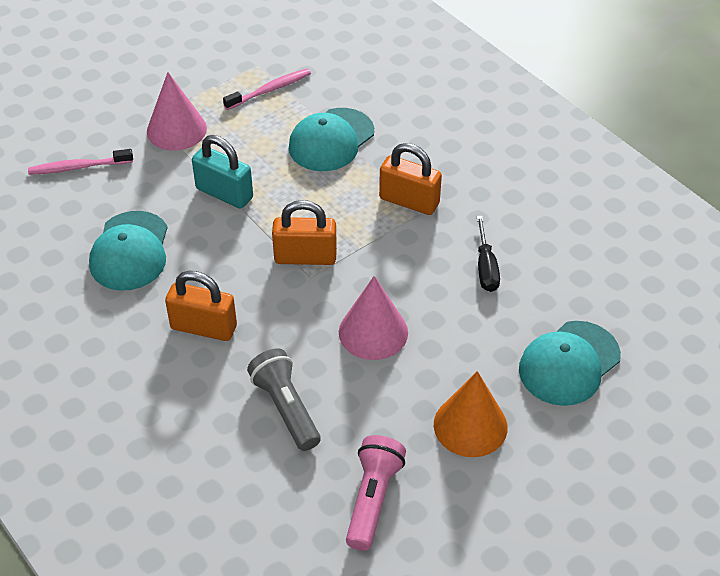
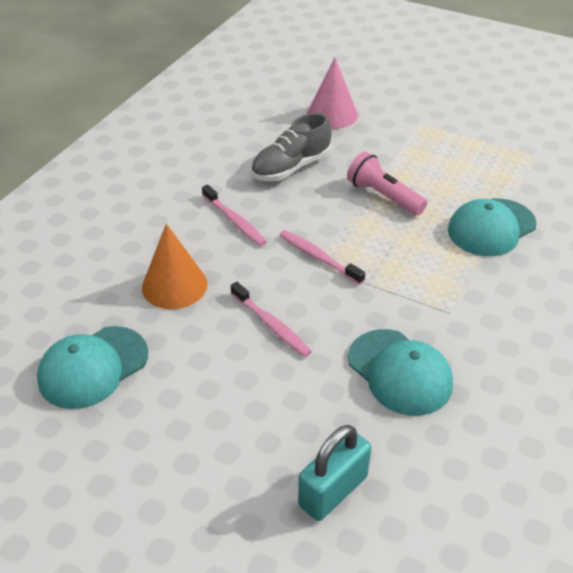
black screwdriver: 1 -> 0
grey flashlight: 1 -> 0
grey shoe: 0 -> 1
orange padlock: 3 -> 0
pink cone: 2 -> 1
pink toothbrush: 2 -> 3

